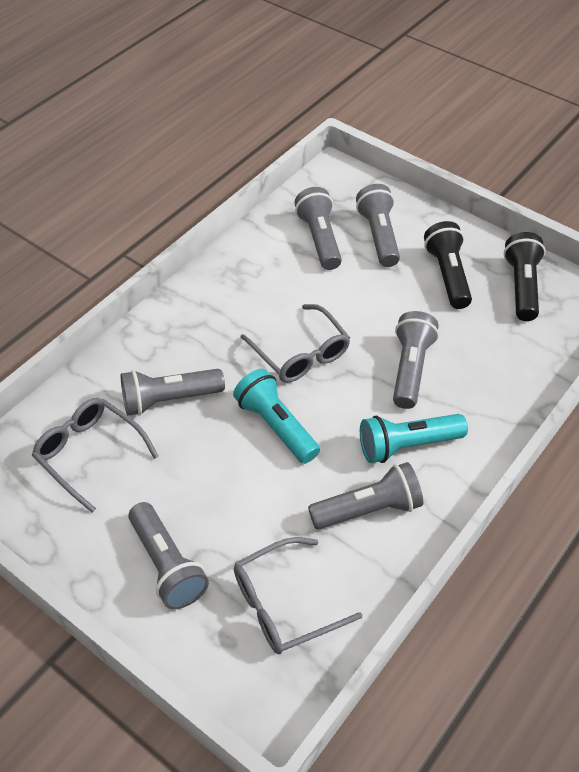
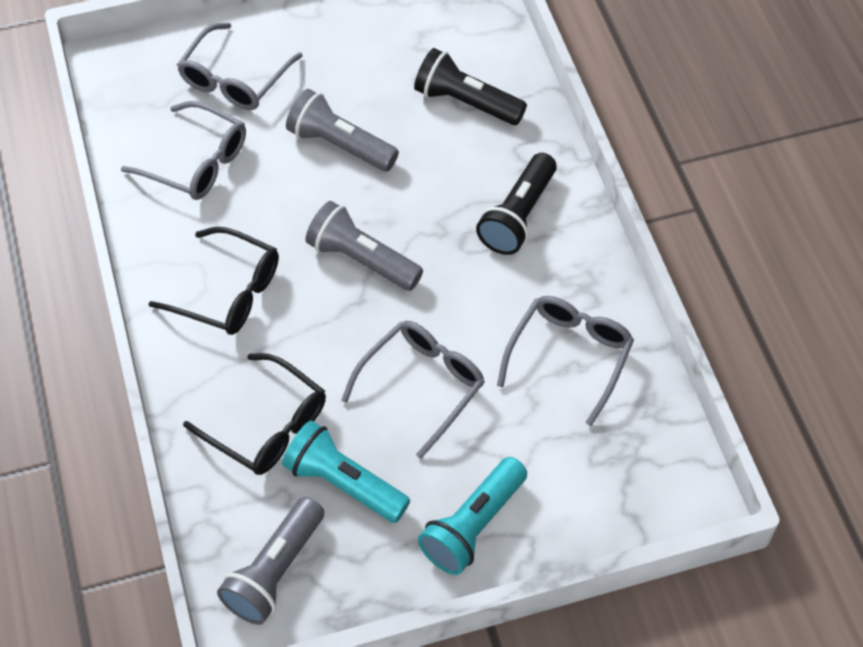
black glasses: 0 -> 2
grey flashlight: 6 -> 3
grey glasses: 3 -> 4

